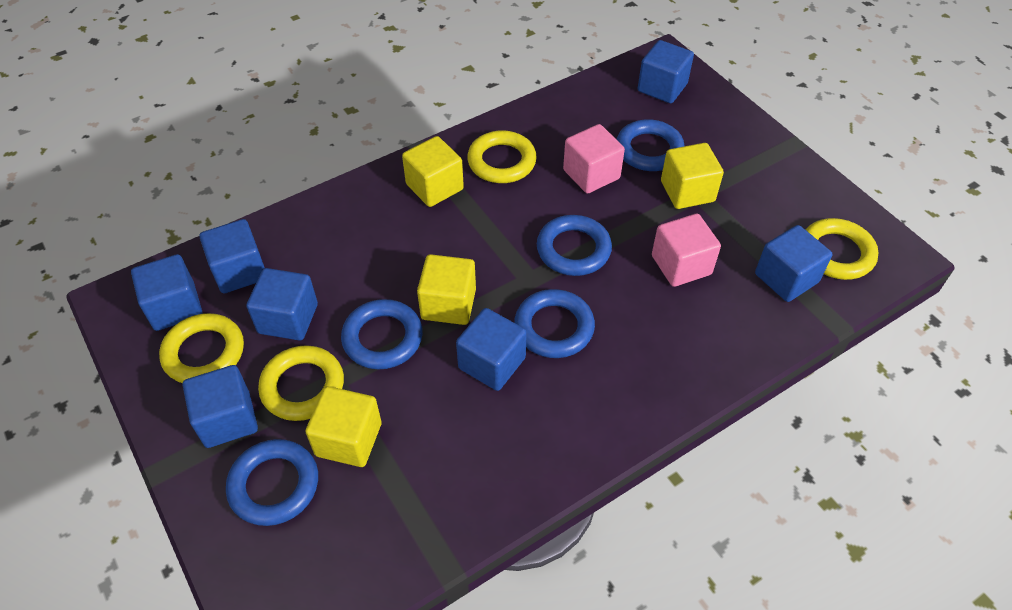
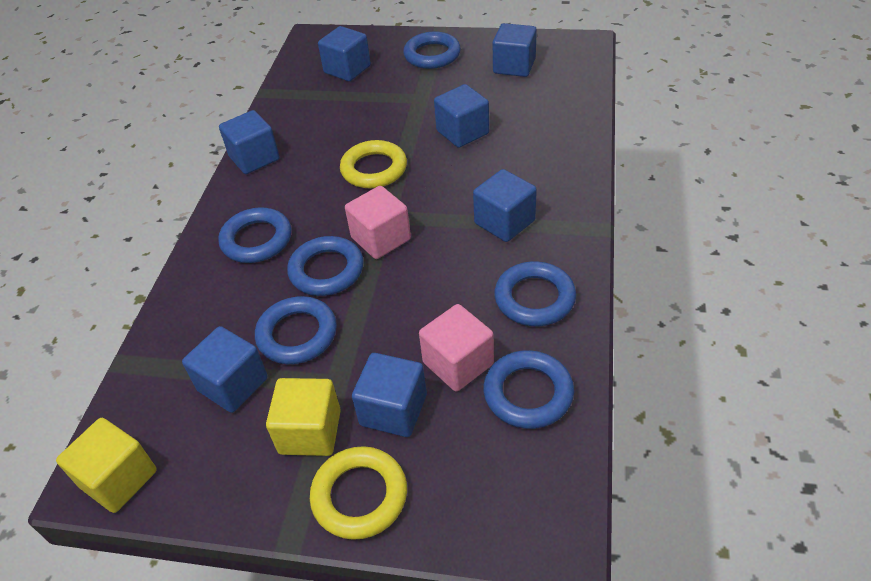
blue ring: 5 -> 6
yellow cube: 4 -> 2
yellow ring: 4 -> 2

